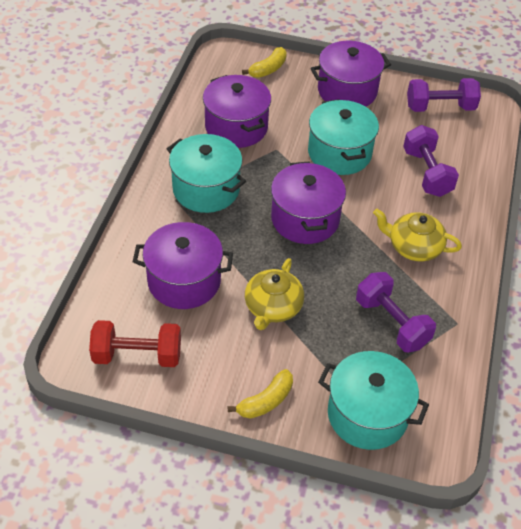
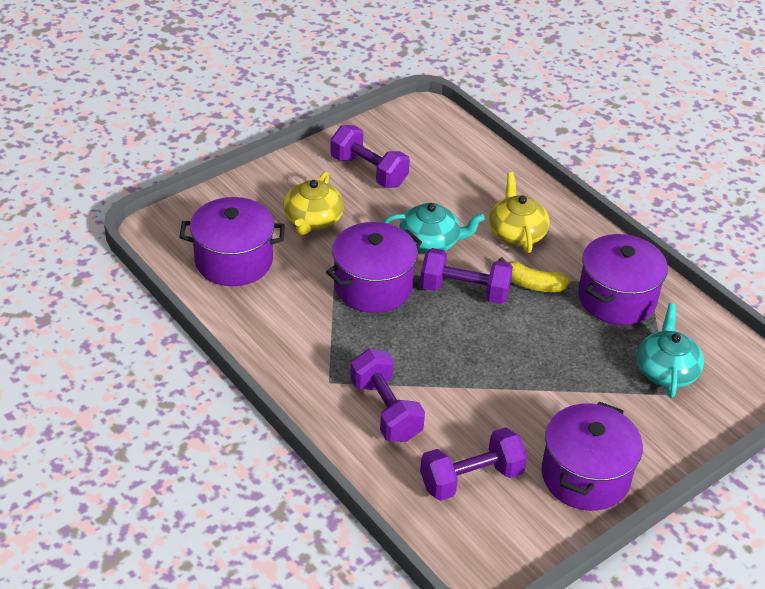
purple dumbbell: 3 -> 4
red dumbbell: 1 -> 0
turquoise pot: 3 -> 0
turquoise teapot: 0 -> 2
yellow banana: 2 -> 1

